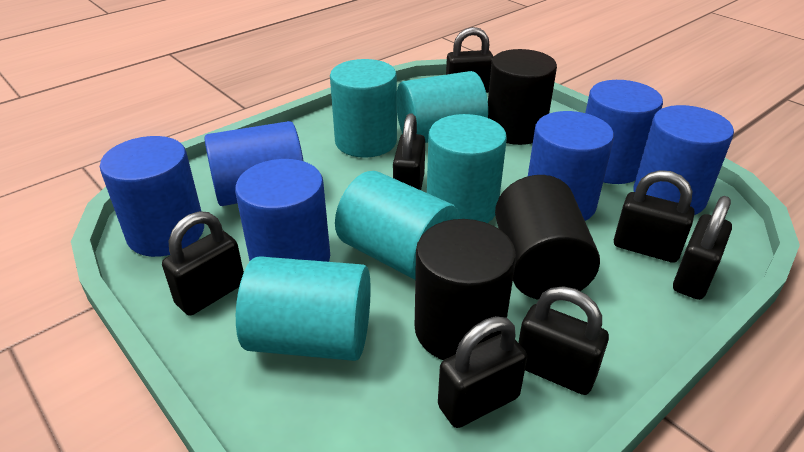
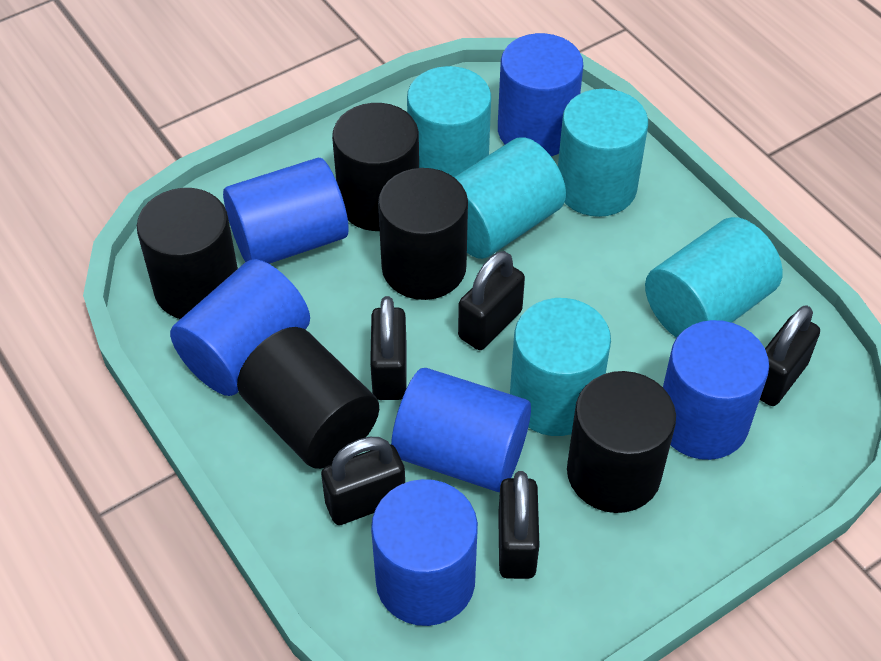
black cylinder: 3 -> 5
black padlock: 7 -> 5

